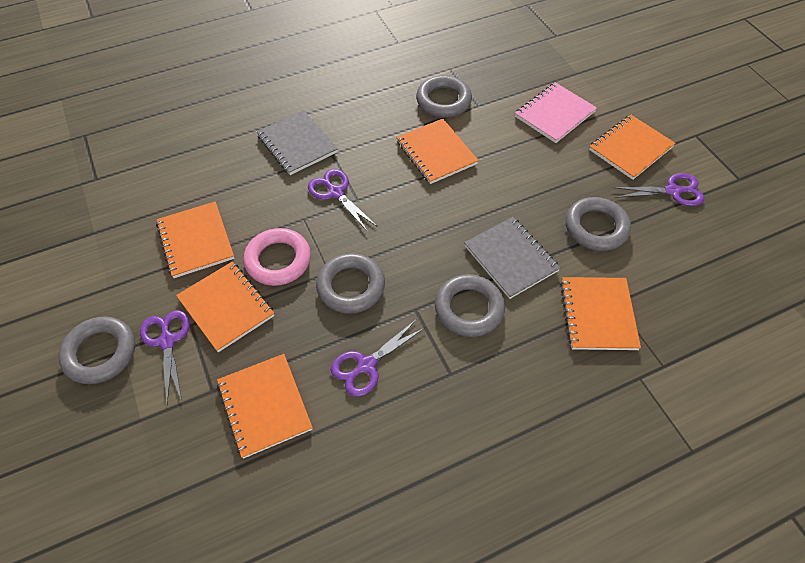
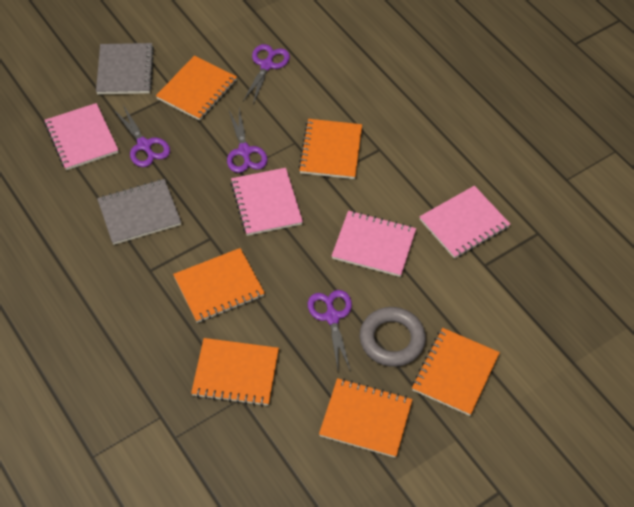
grey ring: 5 -> 1
pink notebook: 1 -> 4
pink ring: 1 -> 0

